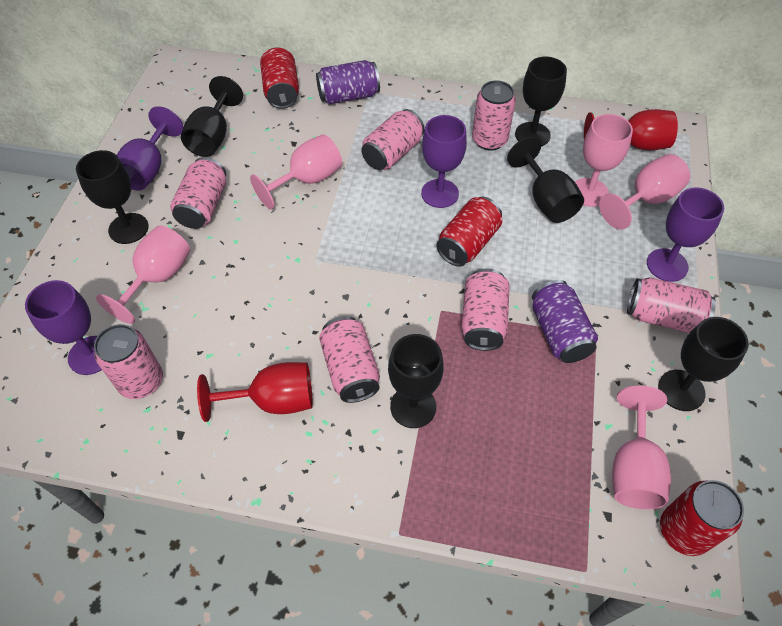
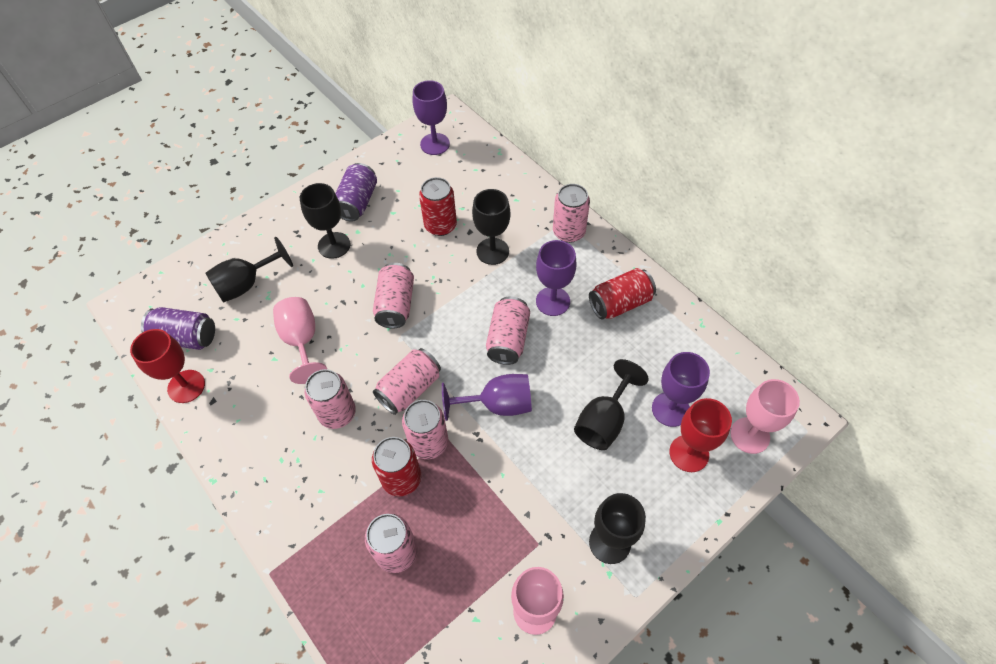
black goblet: 6 -> 5
pink goblet: 5 -> 3

